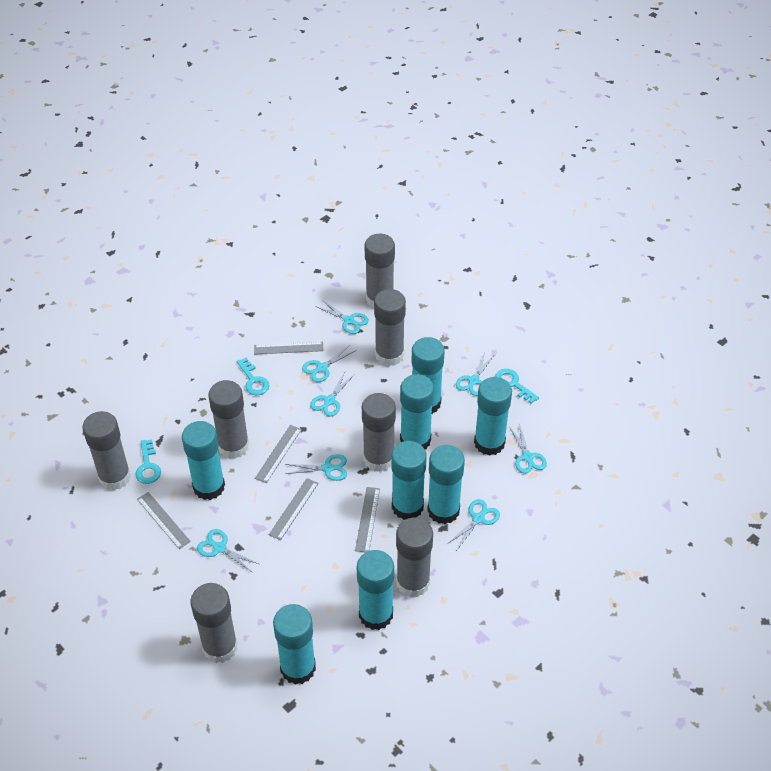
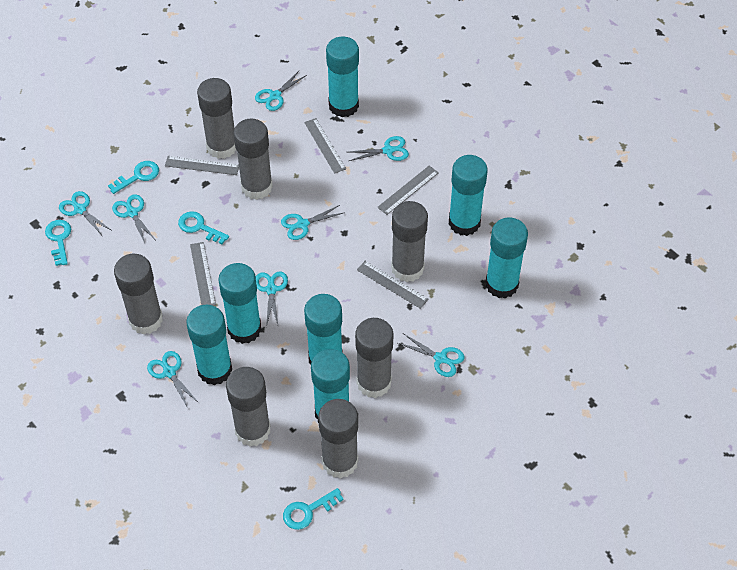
turquoise glue stick: 8 -> 7
turquoise key: 3 -> 4

